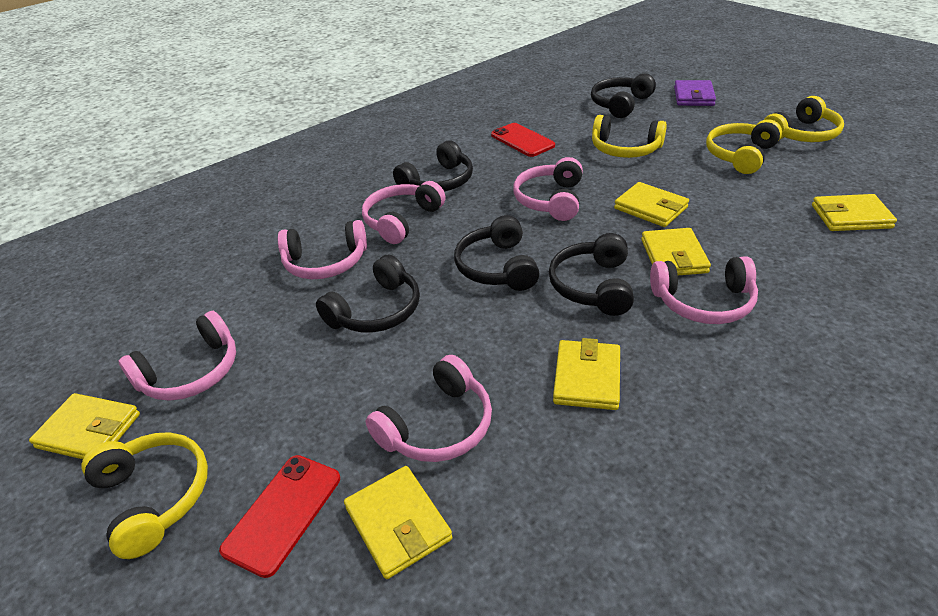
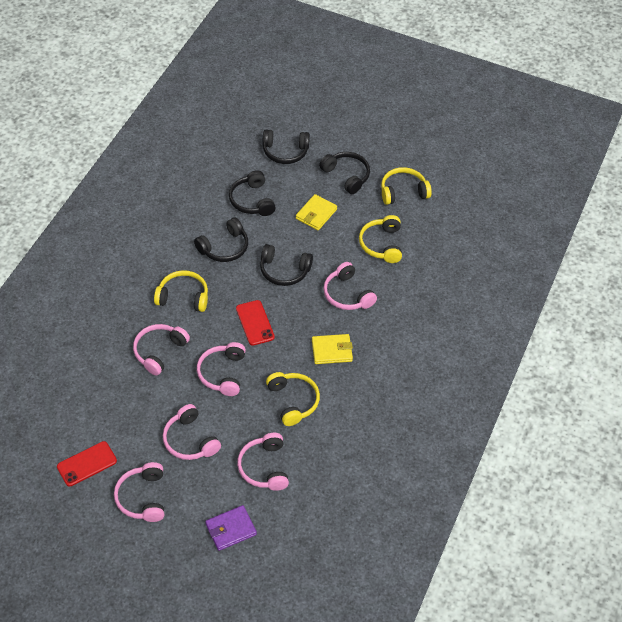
yellow wallet: 6 -> 2

